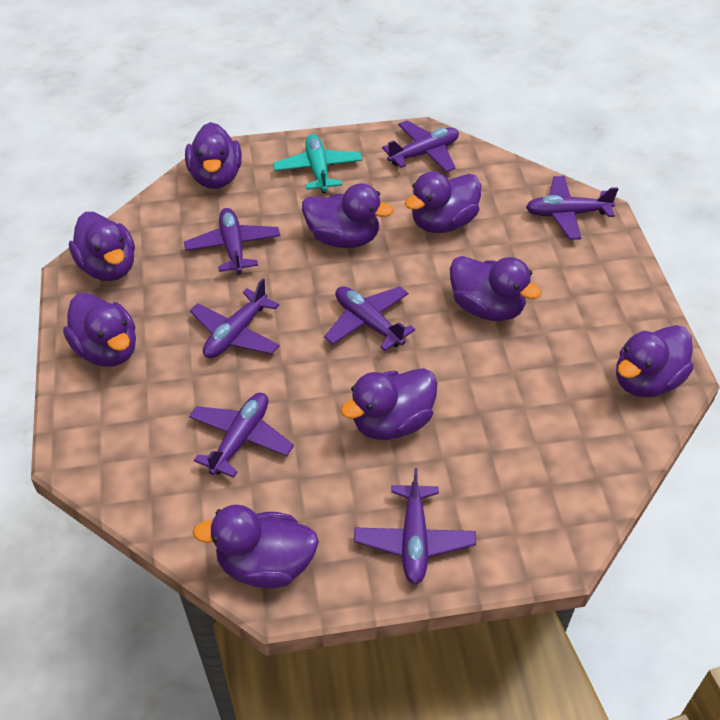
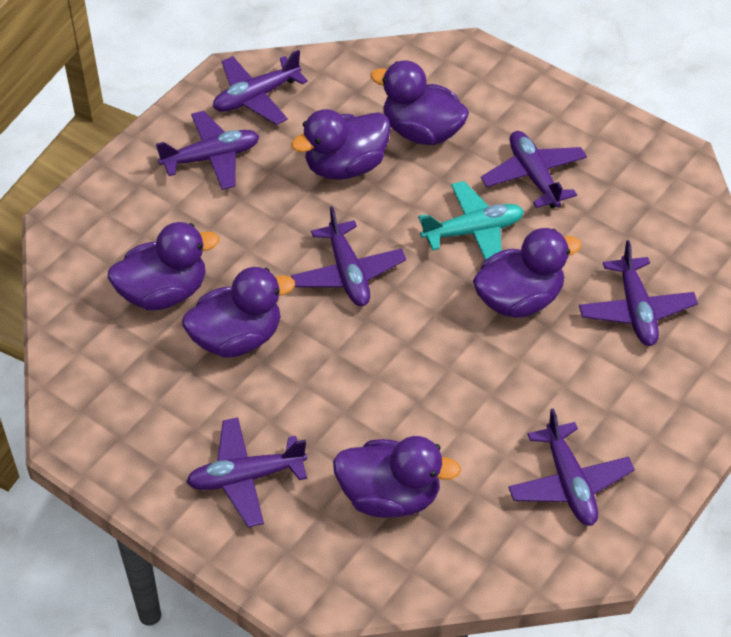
purple duck: 9 -> 6

